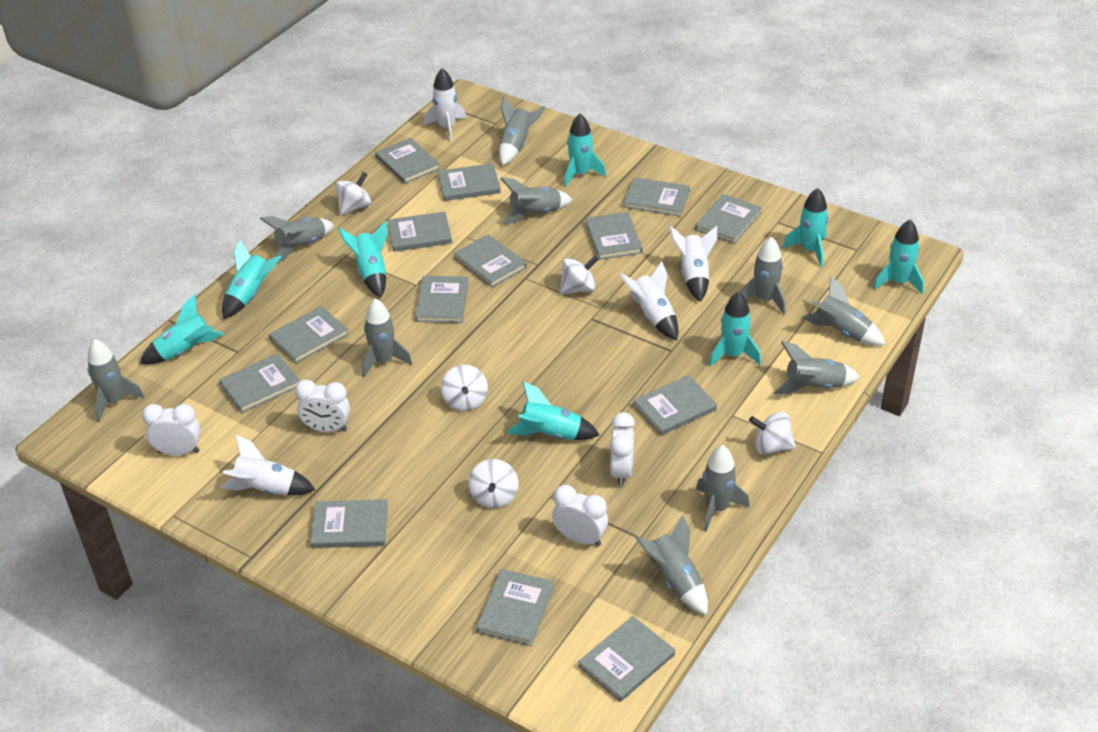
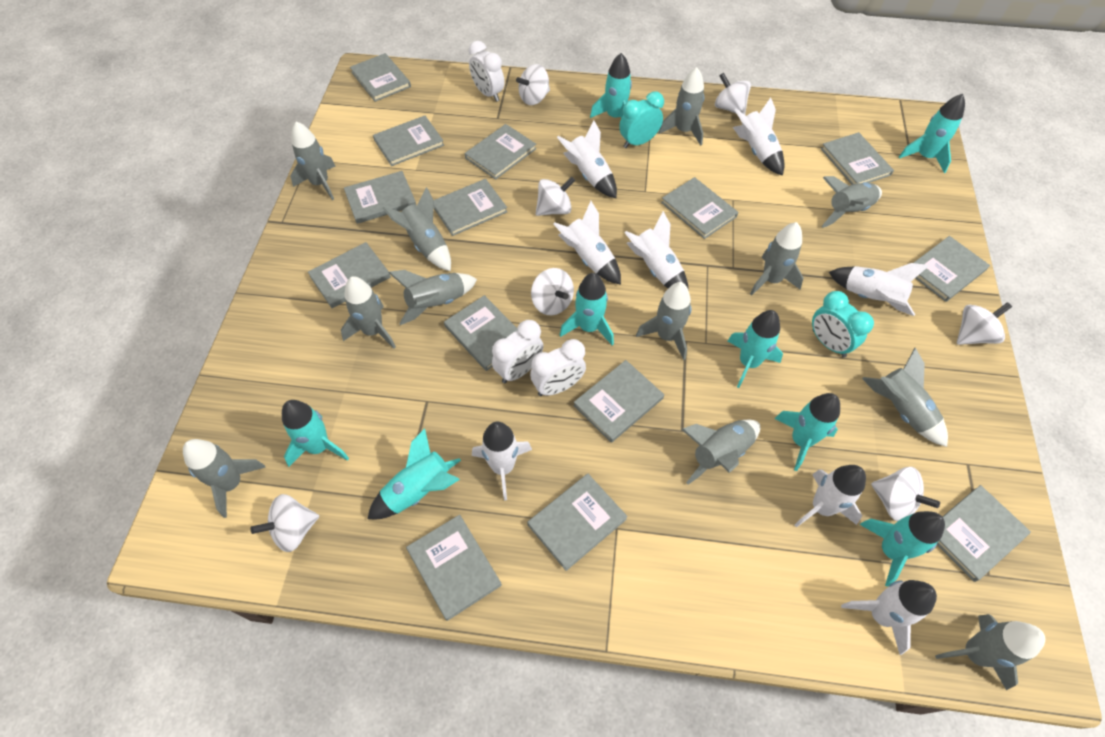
grey rocket: 10 -> 12
turquoise clock: 0 -> 2
white clock: 4 -> 3
white rocket: 4 -> 8
white spinning top: 5 -> 7

